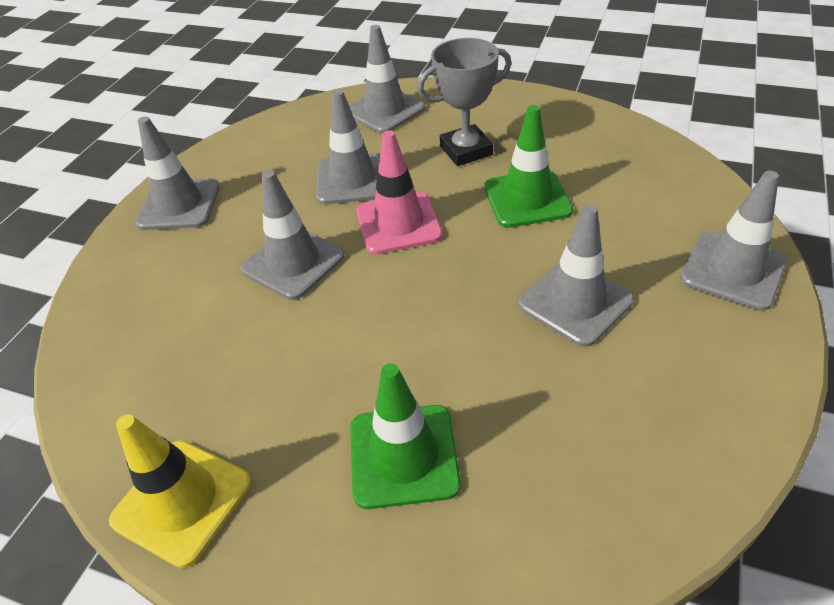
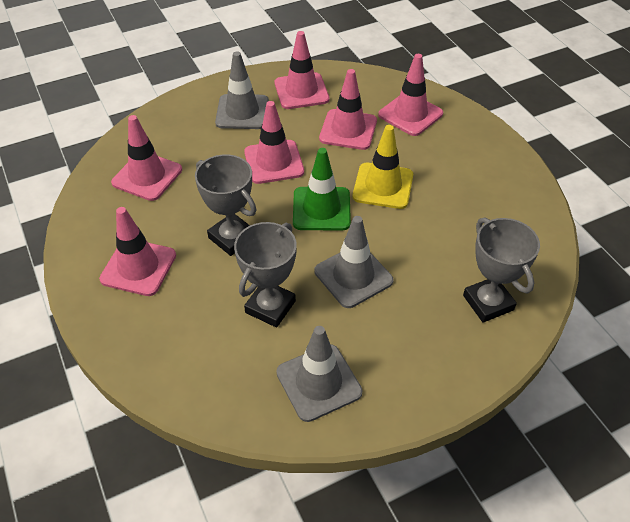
green traffic cone: 2 -> 1
grey traffic cone: 6 -> 3
grey trophy: 1 -> 3
pink traffic cone: 1 -> 6

